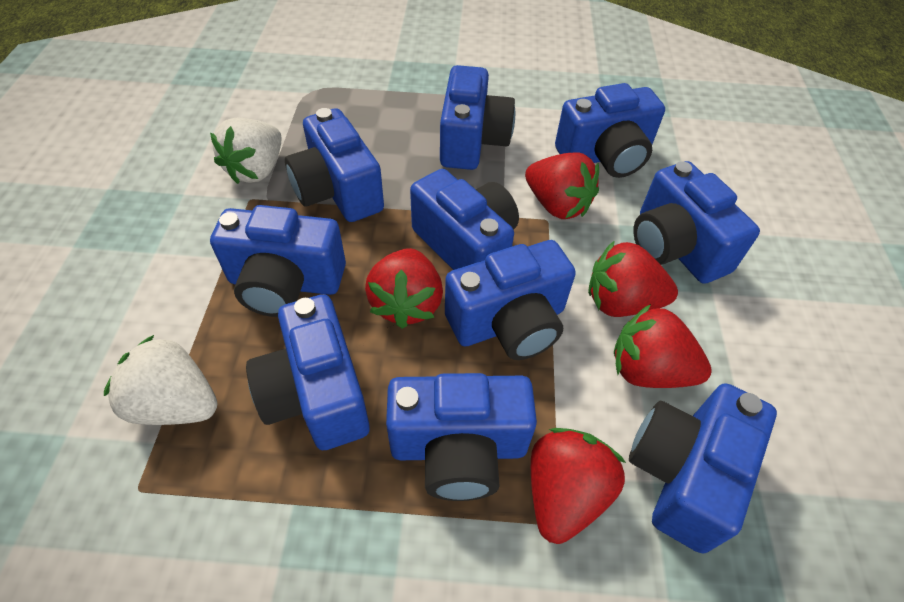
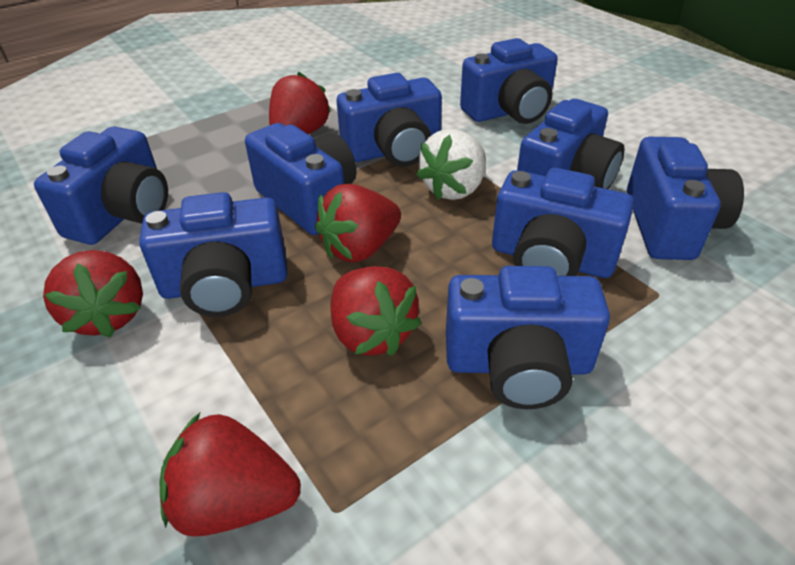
blue camera: 10 -> 9
white strawberry: 2 -> 1

